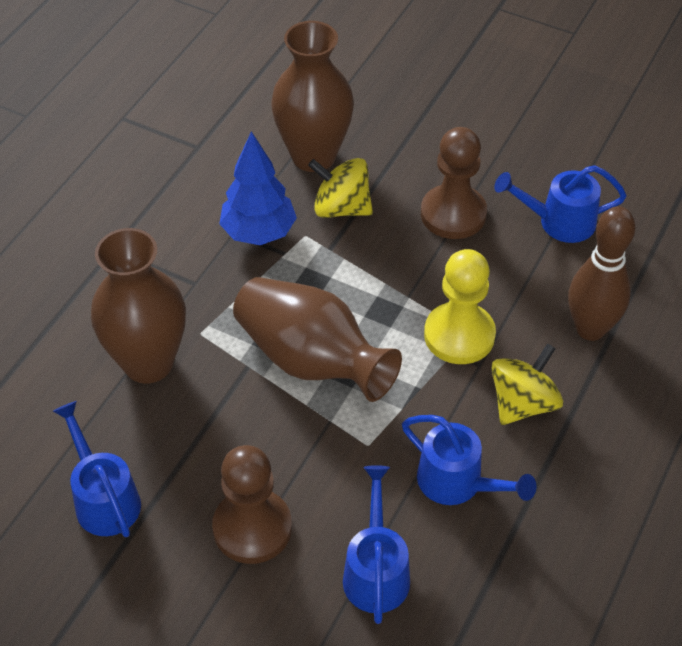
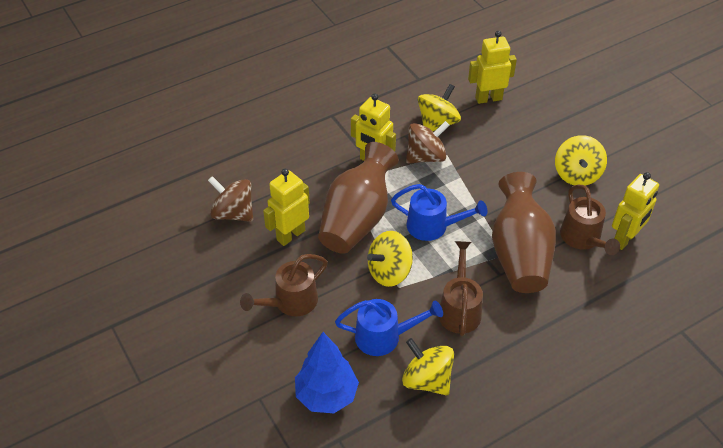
blue watering can: 4 -> 2
brown bowling pin: 1 -> 0
brown pawn: 2 -> 0
brown spinning top: 0 -> 2
brown vase: 3 -> 2
brown watering can: 0 -> 3
yellow pawn: 1 -> 0
yellow robot: 0 -> 4
yellow spinning top: 2 -> 4

